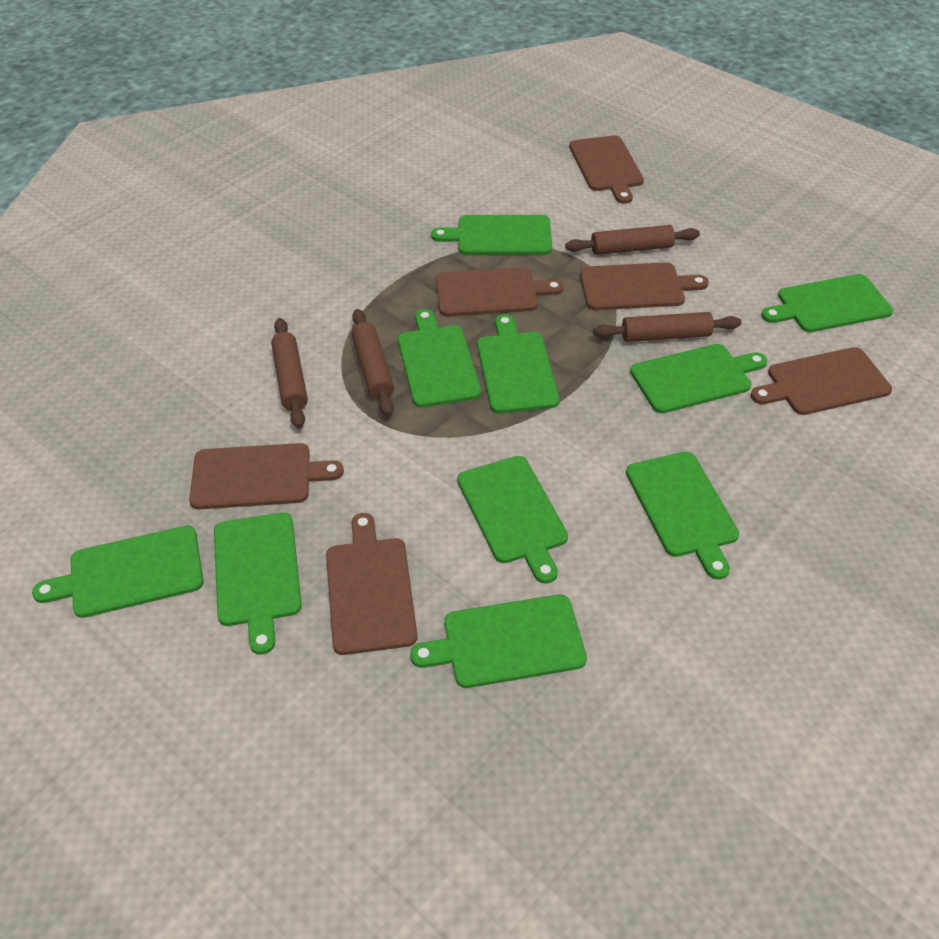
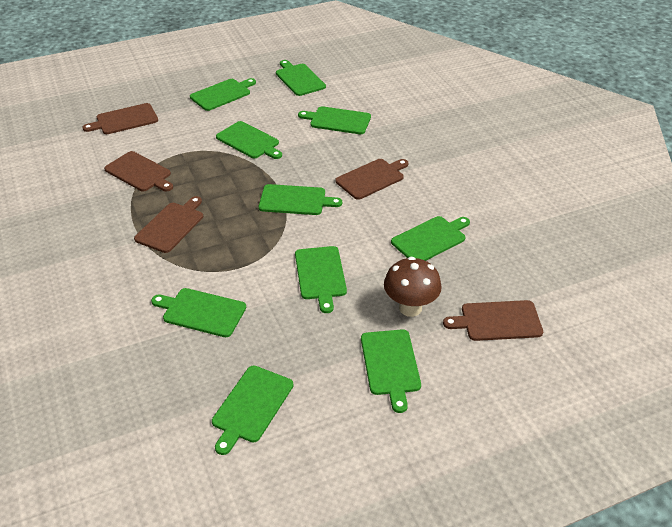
brown cutting board: 6 -> 5
brown mushroom: 0 -> 1
brown rolling pin: 4 -> 0

